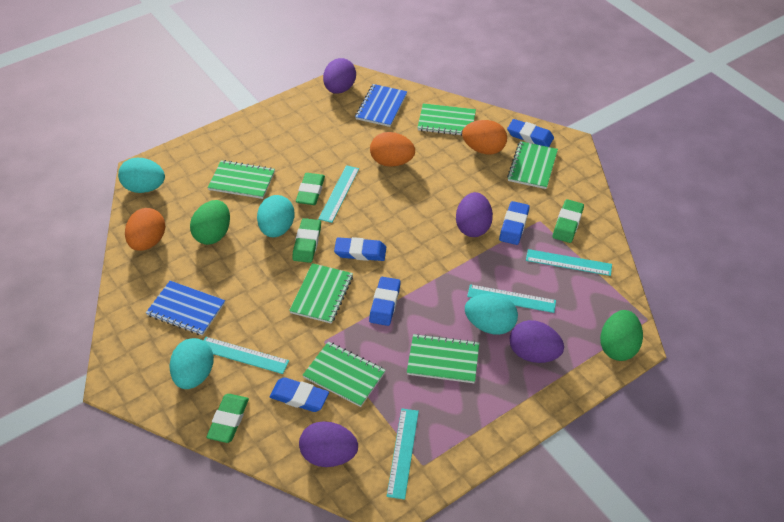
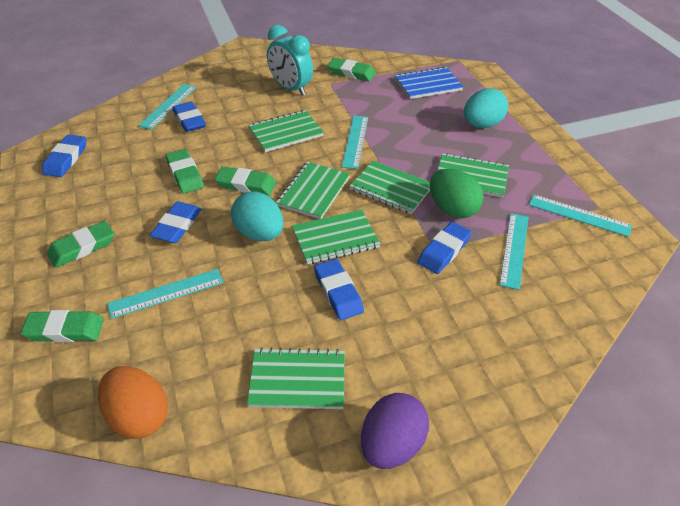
blue notebook: 2 -> 1
green egg: 2 -> 1
green eraser: 4 -> 5
orange egg: 3 -> 1
purple egg: 4 -> 1
turquoise clock: 0 -> 1
turquoise egg: 4 -> 2

